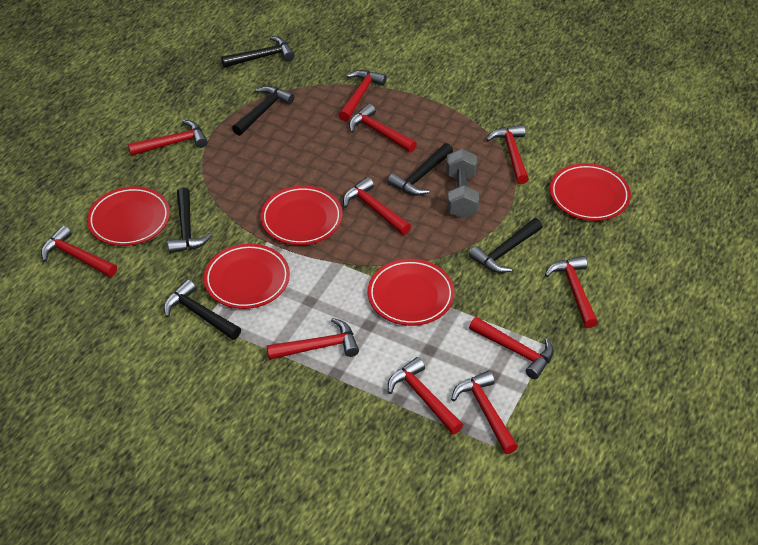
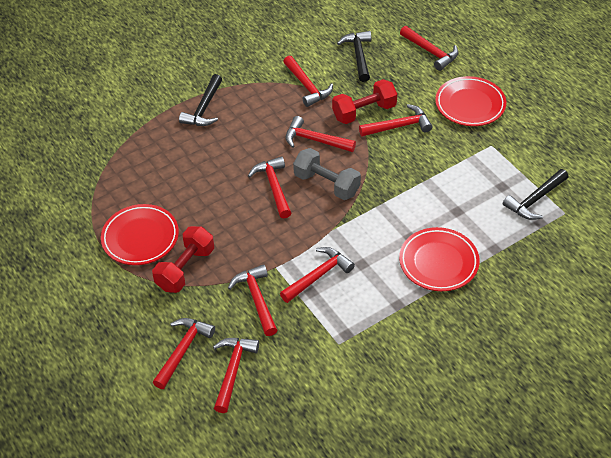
black hammer: 6 -> 3
red dumbbell: 0 -> 2
red hammer: 11 -> 9
red plate: 5 -> 3

